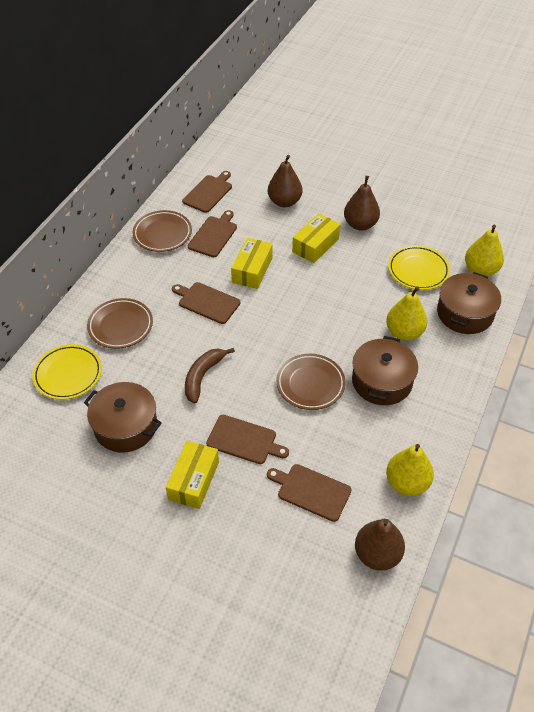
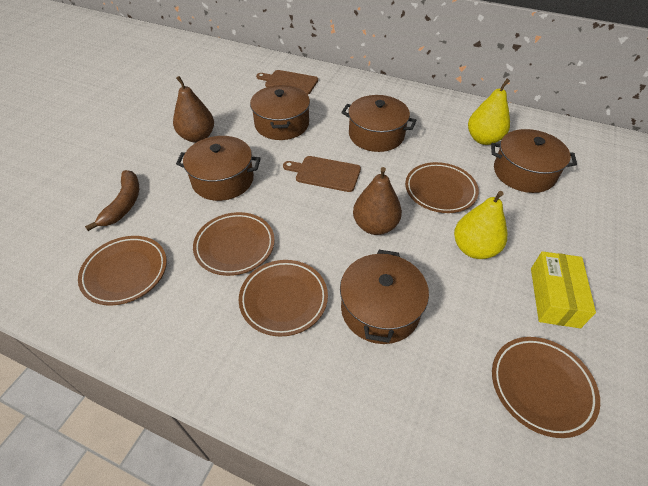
brown cutting board: 5 -> 2
brown pear: 3 -> 2
brown plate: 3 -> 5
brown pot: 3 -> 5
yellow box: 3 -> 1
yellow pear: 3 -> 2
yellow plate: 2 -> 0

